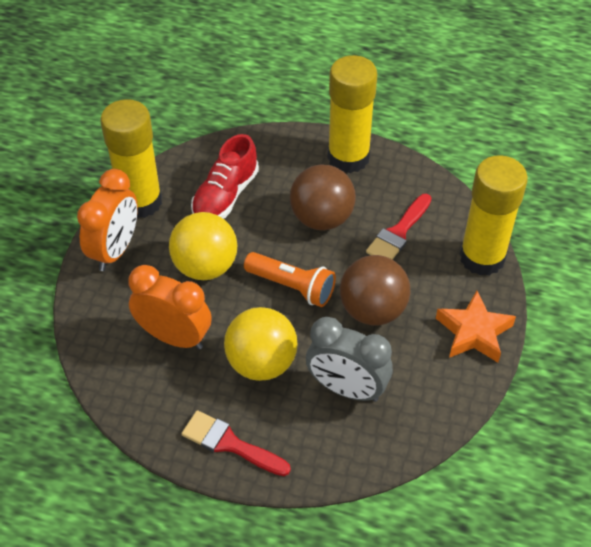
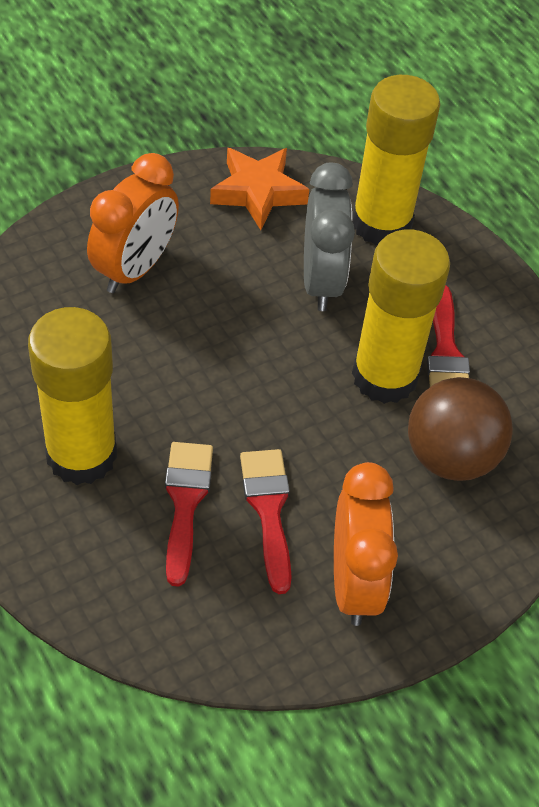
brown ball: 2 -> 1
orange flashlight: 1 -> 0
red brush: 2 -> 3
red shoe: 1 -> 0
yellow ball: 2 -> 0

